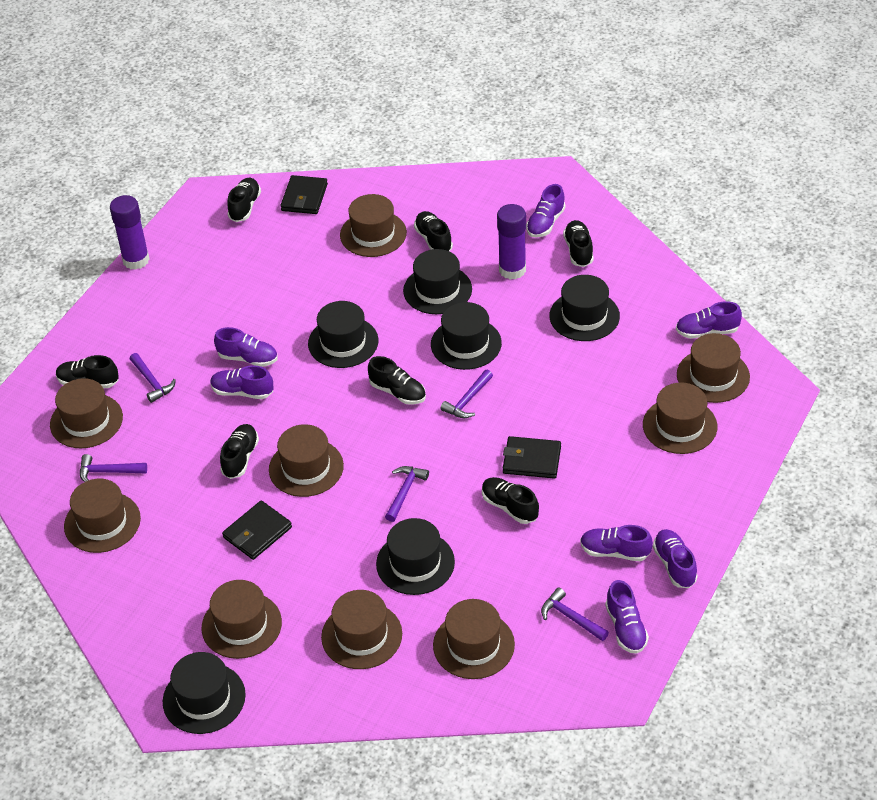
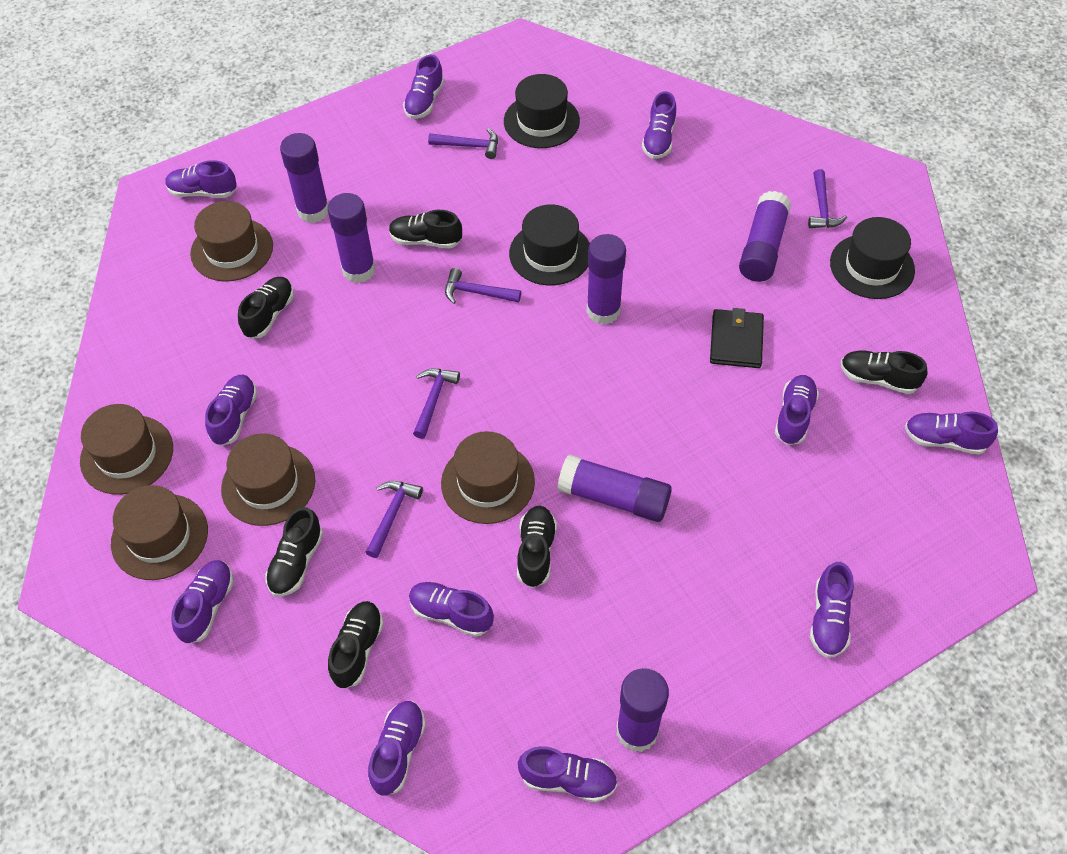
black hat: 6 -> 3
black shoe: 7 -> 6
black wallet: 3 -> 1
brown hat: 9 -> 5
purple glue stick: 2 -> 6
purple shoe: 7 -> 11

